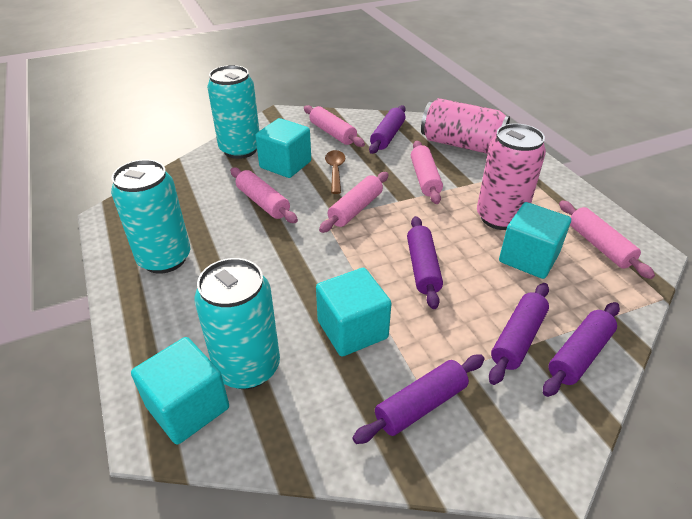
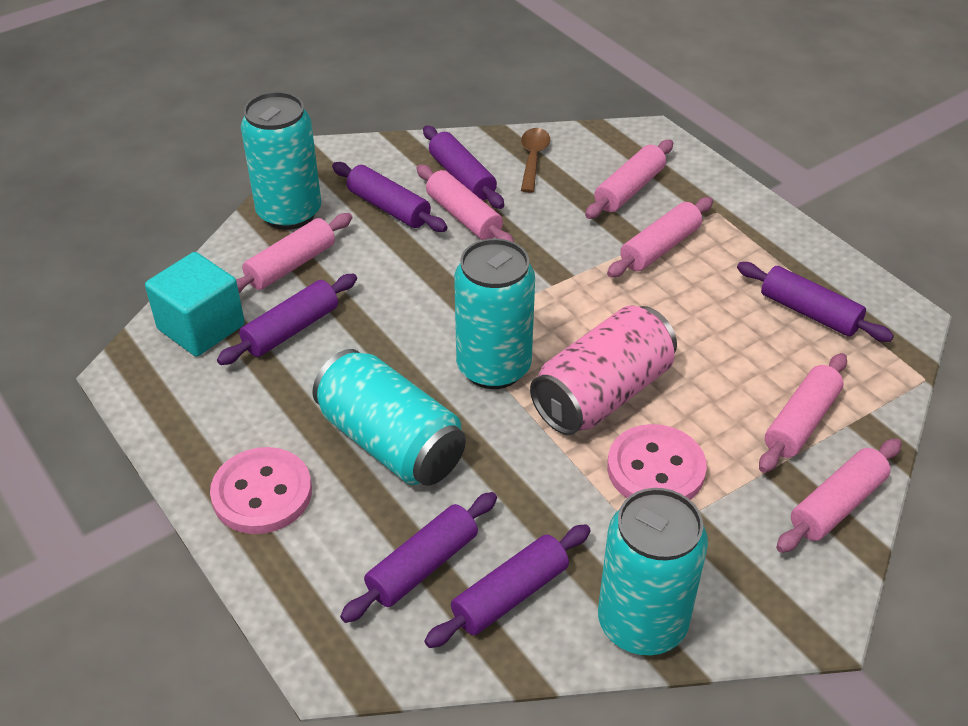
pink button: 0 -> 2
pink can: 2 -> 1
pink rolling pin: 5 -> 6
purple rolling pin: 5 -> 6
turquoise can: 3 -> 4
turquoise cube: 4 -> 1

